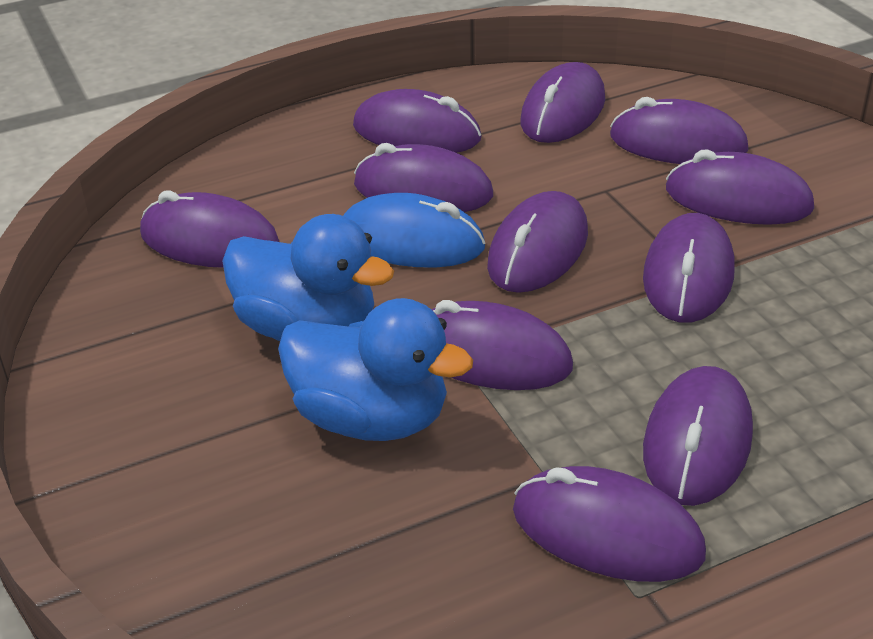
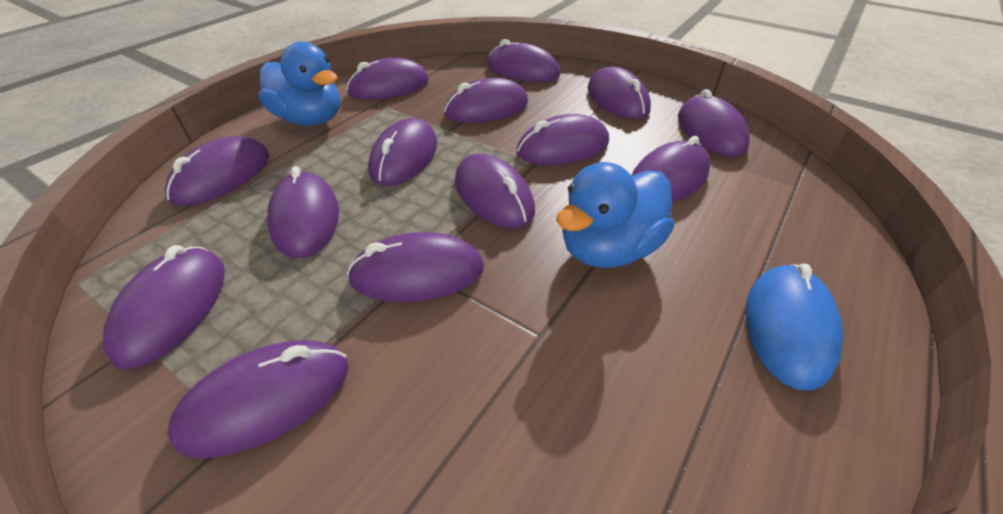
purple mouse: 11 -> 14

